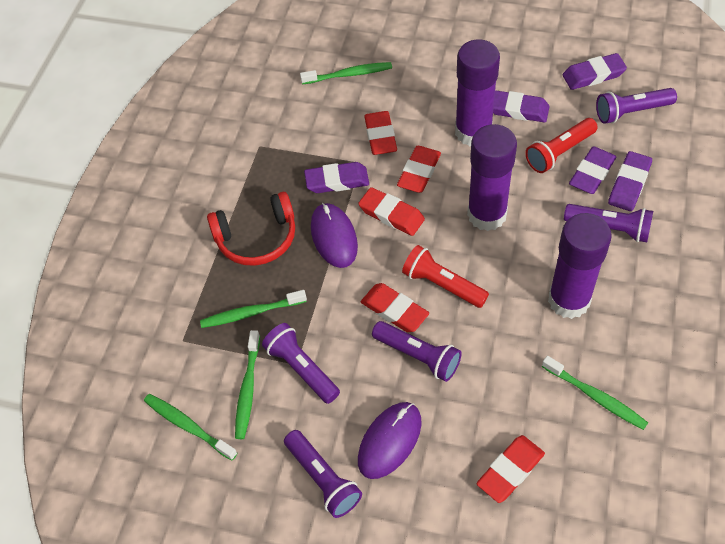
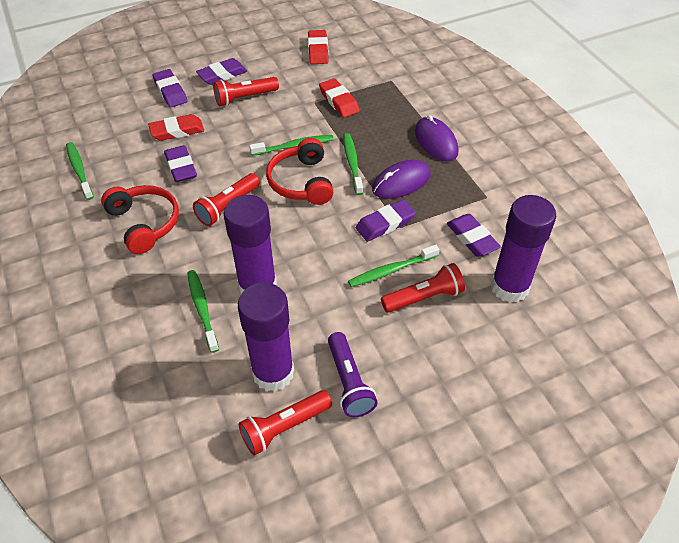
purple flashlight: 5 -> 1
red eraser: 5 -> 3
red flashlight: 2 -> 4
red headphones: 1 -> 2

